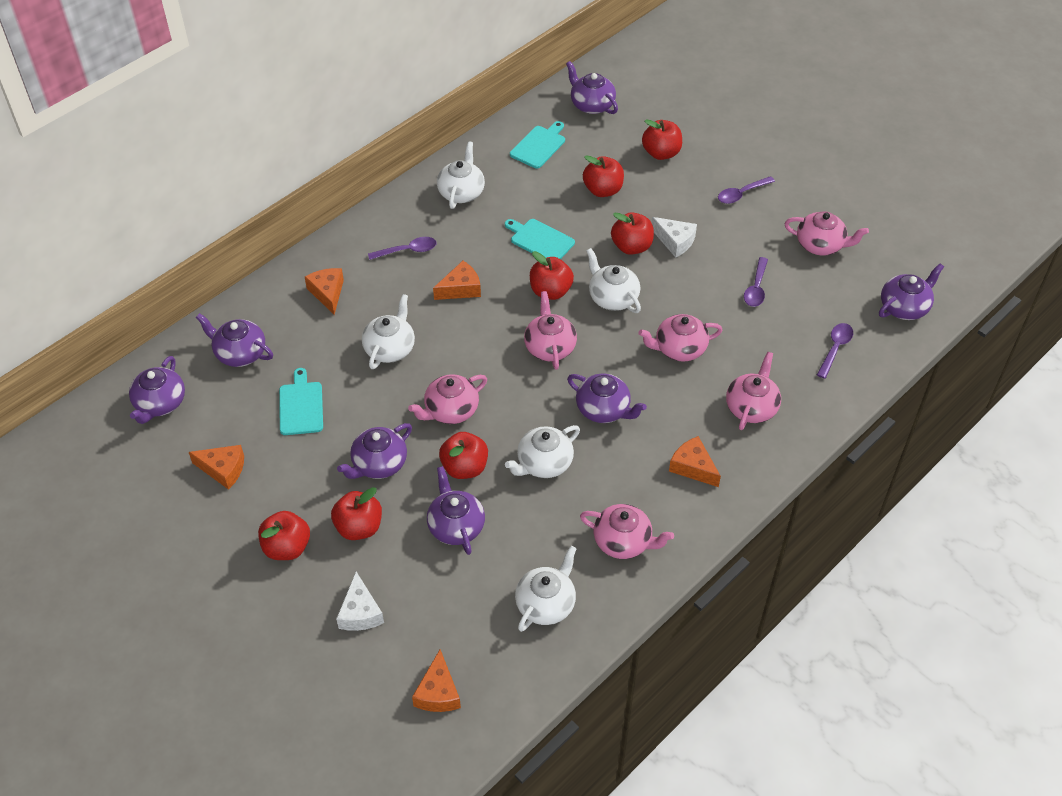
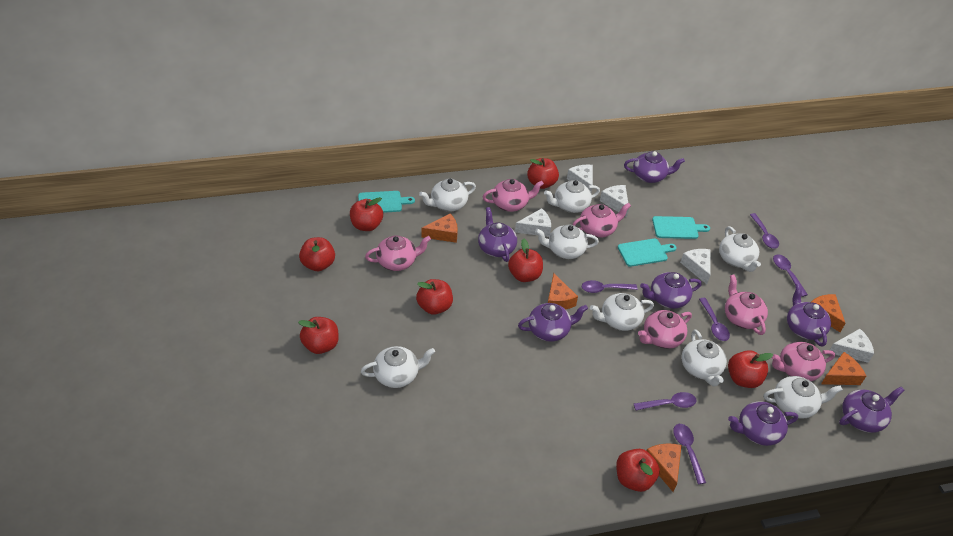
purple spoon: 4 -> 6
red apple: 7 -> 8
white cheese: 2 -> 5
white teapot: 5 -> 8

